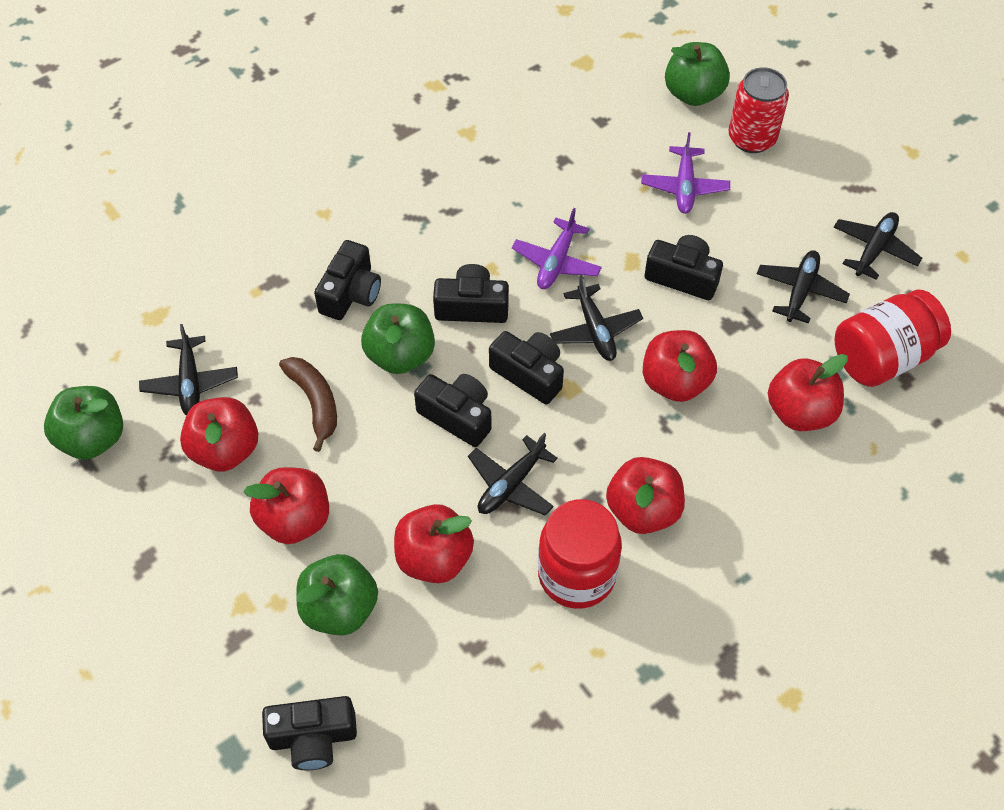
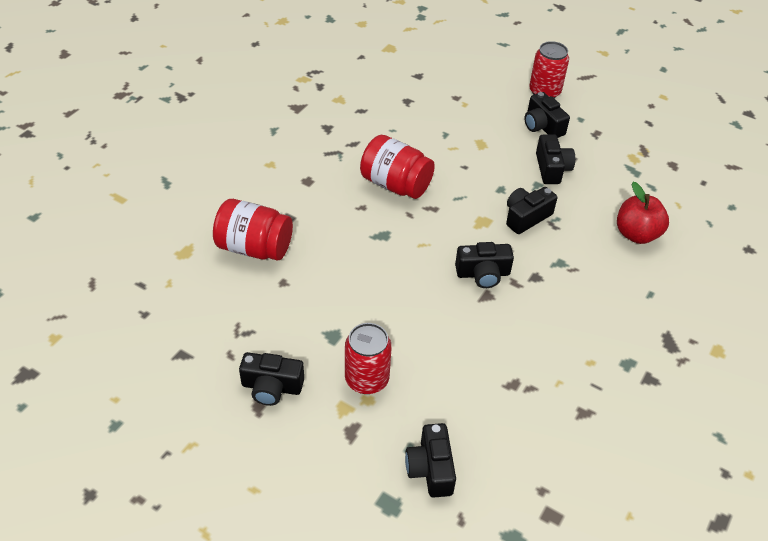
black plane: 5 -> 0
brown banana: 1 -> 0
green apple: 4 -> 0
purple plane: 2 -> 0
red apple: 6 -> 1
red can: 1 -> 2

